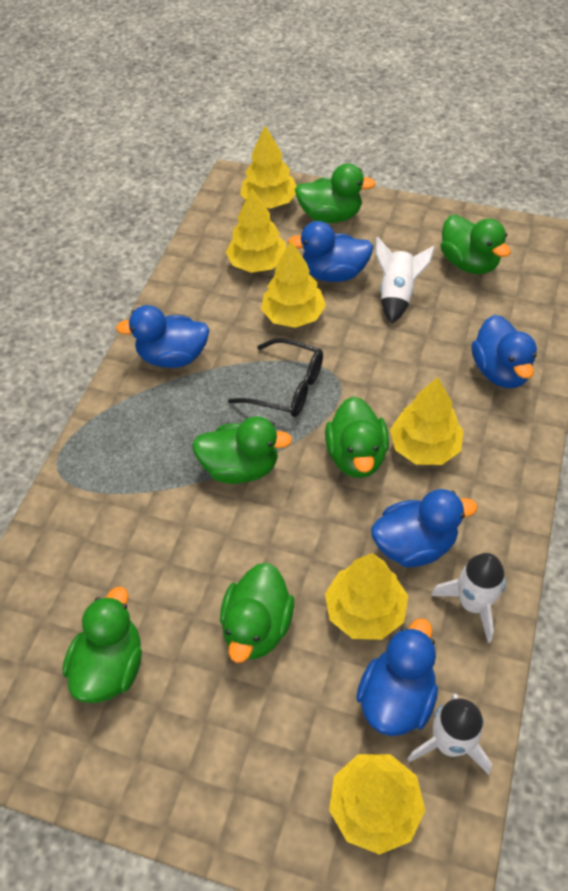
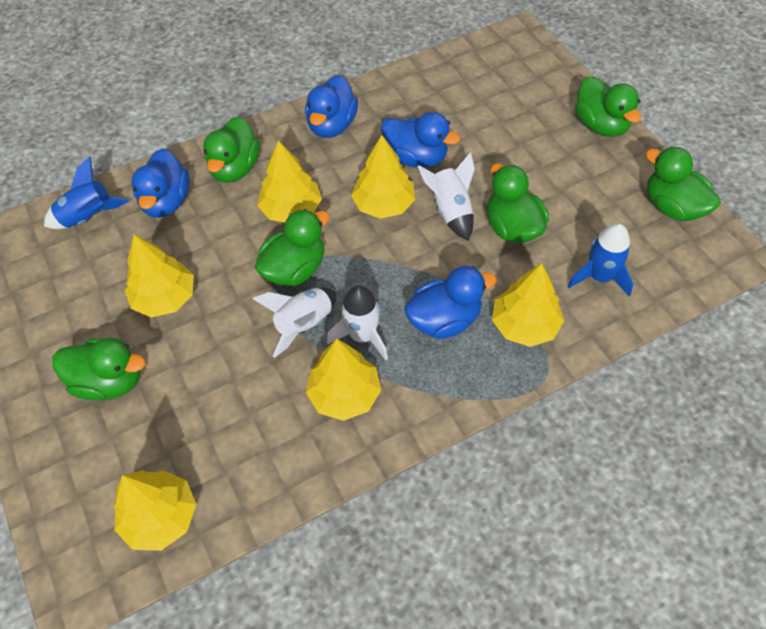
black glasses: 1 -> 0
blue duck: 5 -> 4
blue rocket: 0 -> 2

